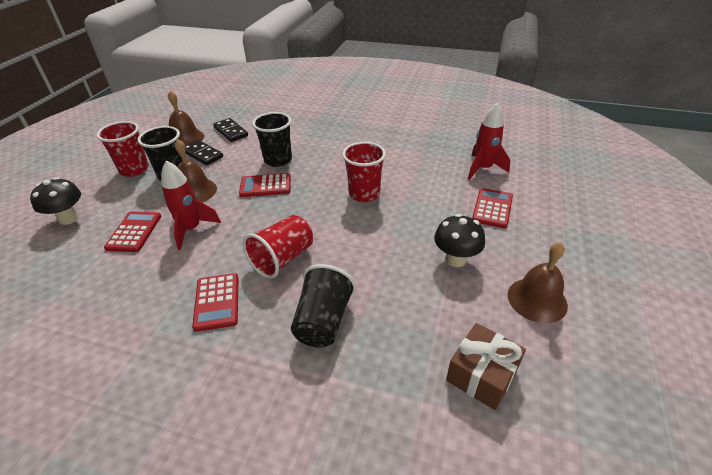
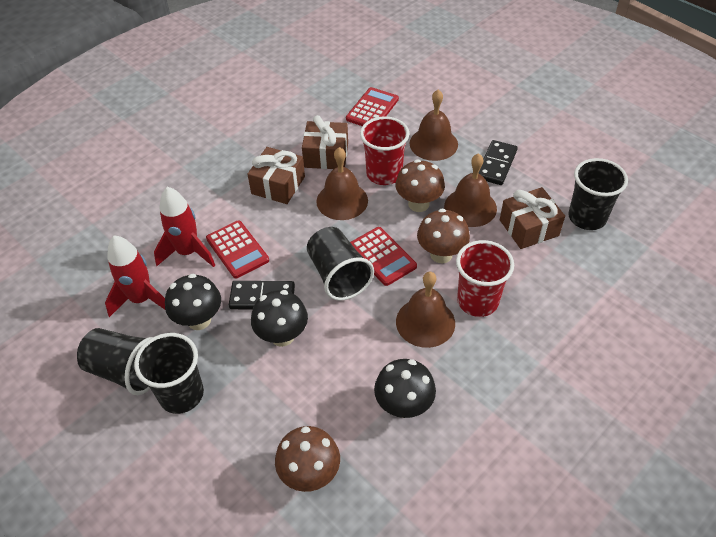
black cup: 3 -> 4
black mushroom: 2 -> 3
brown bell: 3 -> 4
brown gift: 1 -> 3
brown mushroom: 0 -> 3
red calculator: 4 -> 3
red cup: 3 -> 2

